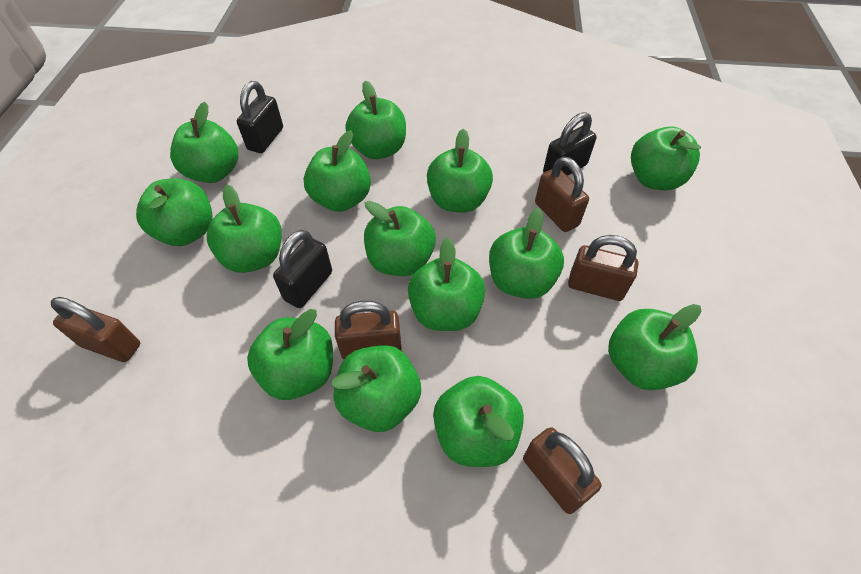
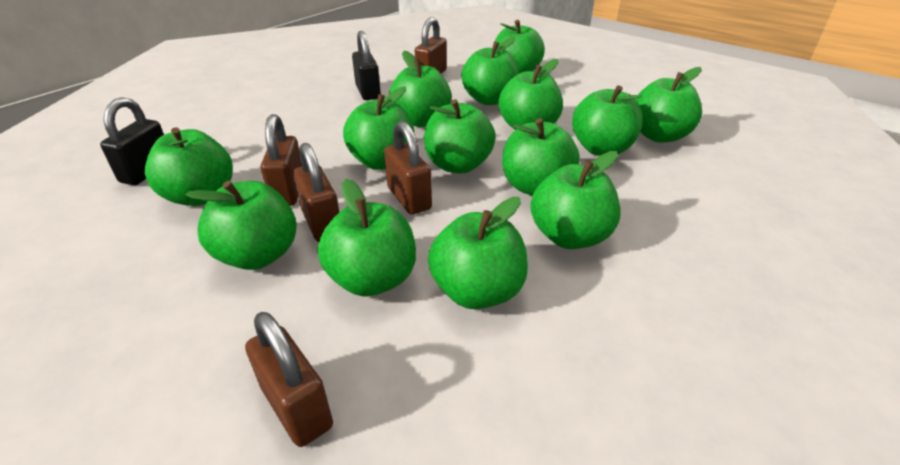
black padlock: 3 -> 2

